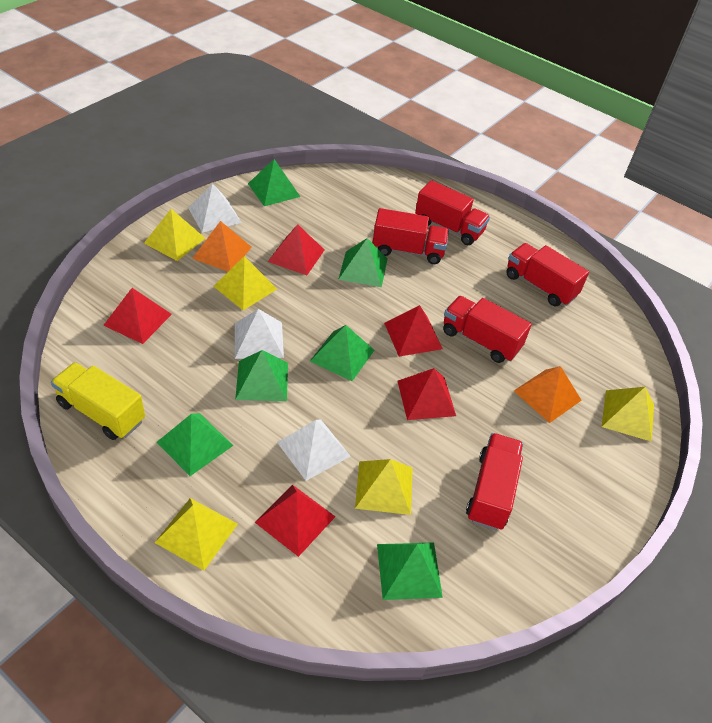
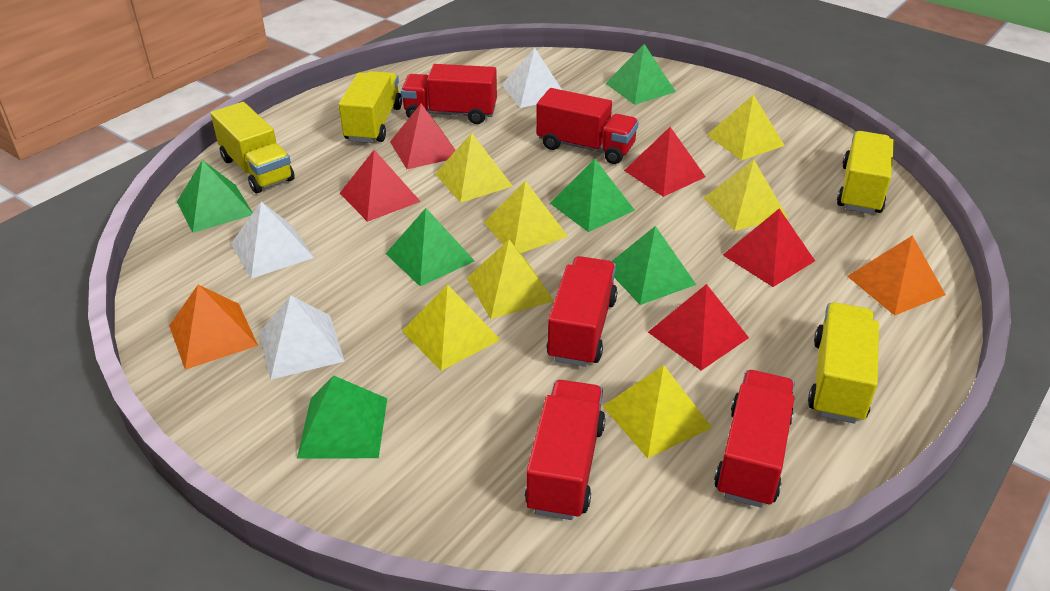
yellow pyramid: 5 -> 7
yellow truck: 1 -> 4

